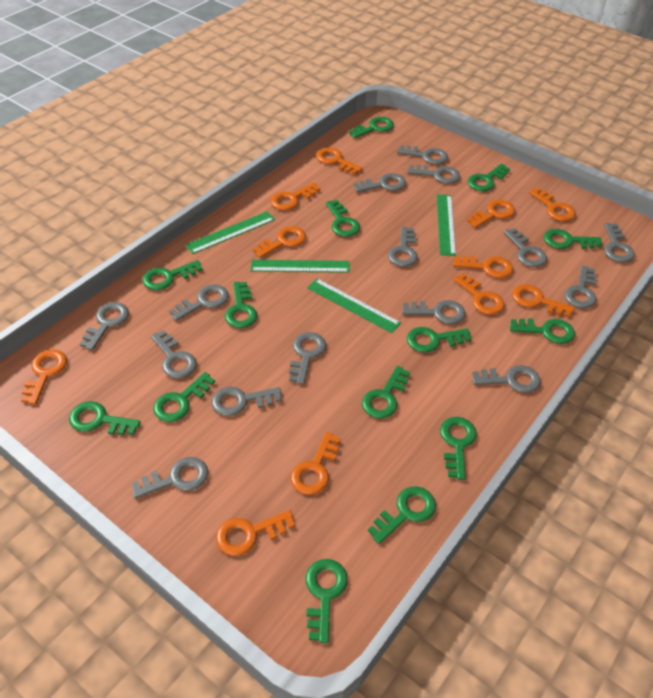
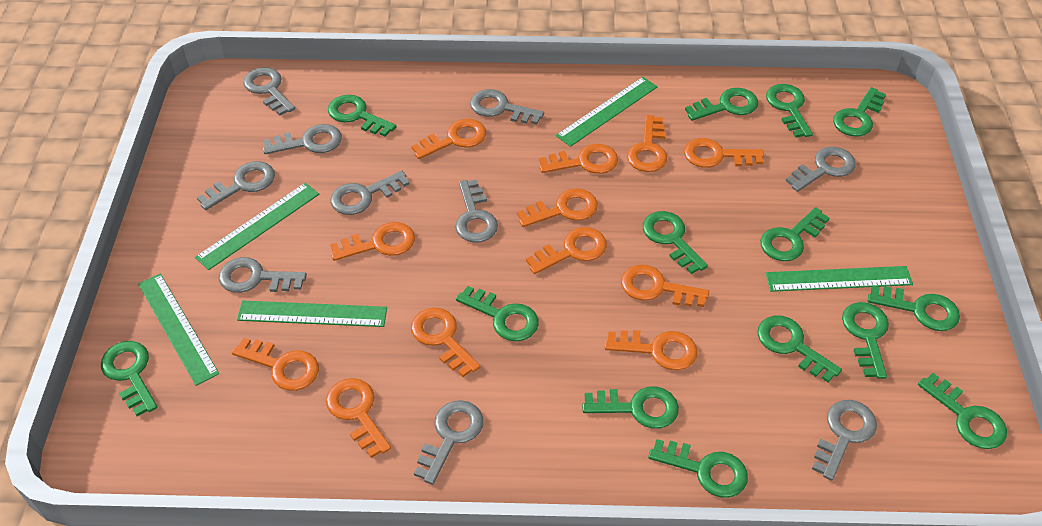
green ruler: 4 -> 5
grey key: 15 -> 10
orange key: 11 -> 12

